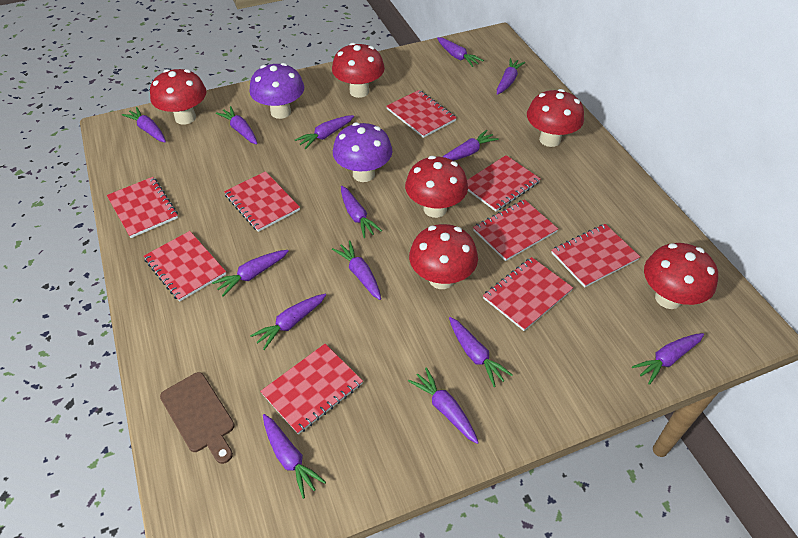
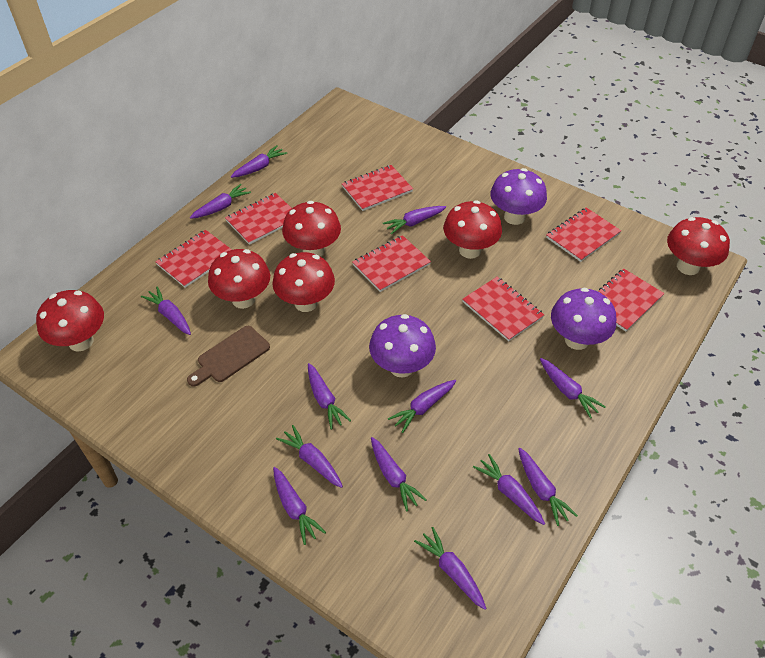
purple carrot: 14 -> 13
purple mushroom: 2 -> 3
red notebook: 9 -> 7

